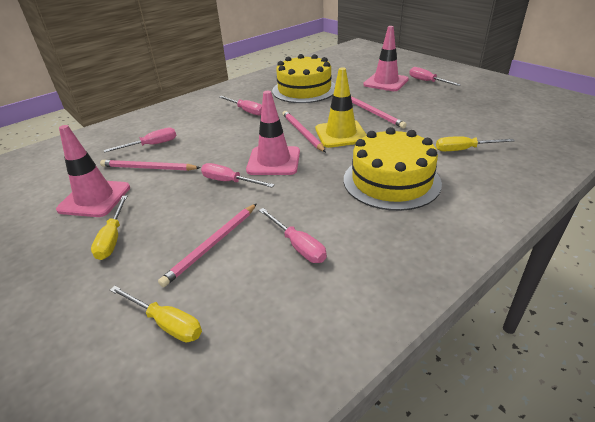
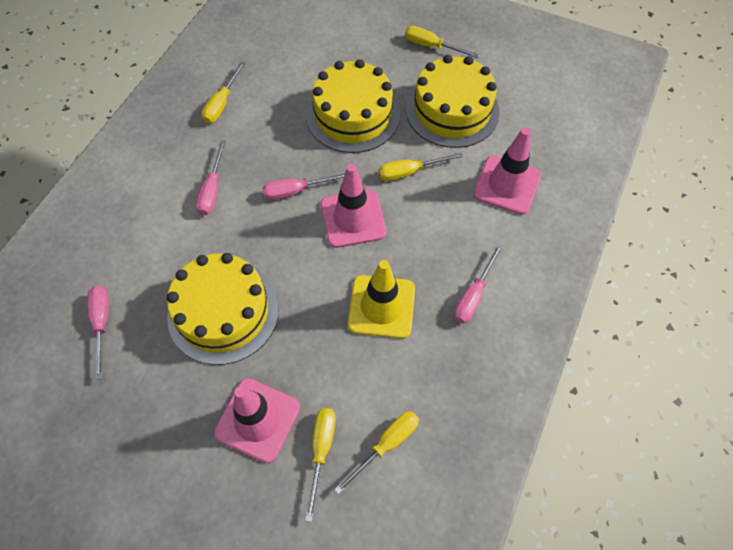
pink pencil: 4 -> 0
pink screwdriver: 5 -> 4
yellow cake: 2 -> 3
yellow screwdriver: 3 -> 5

